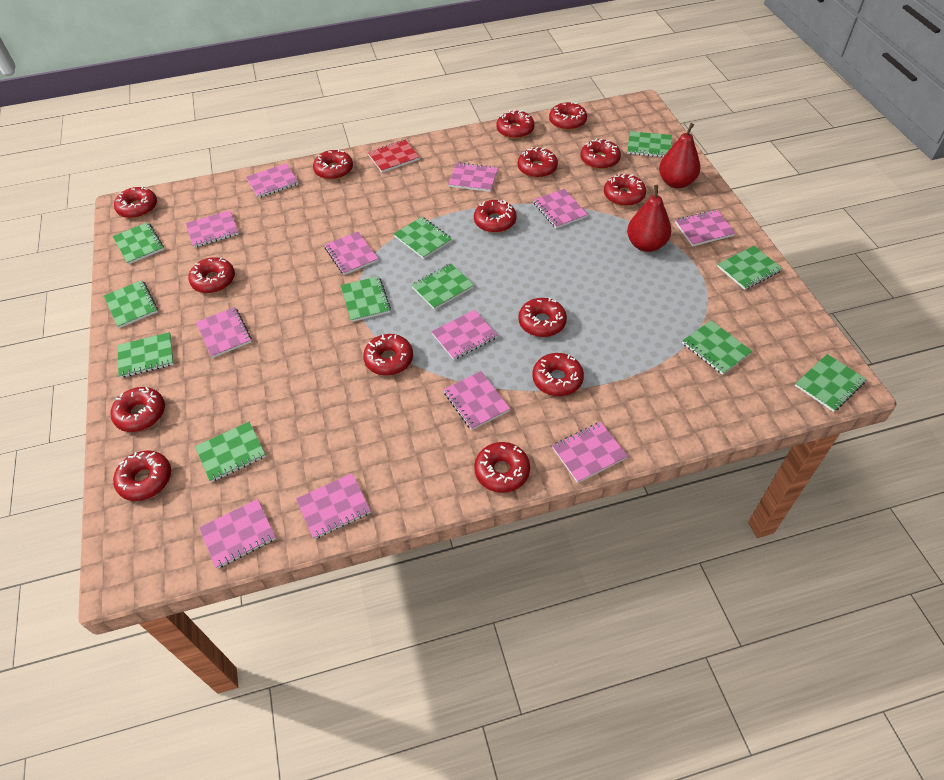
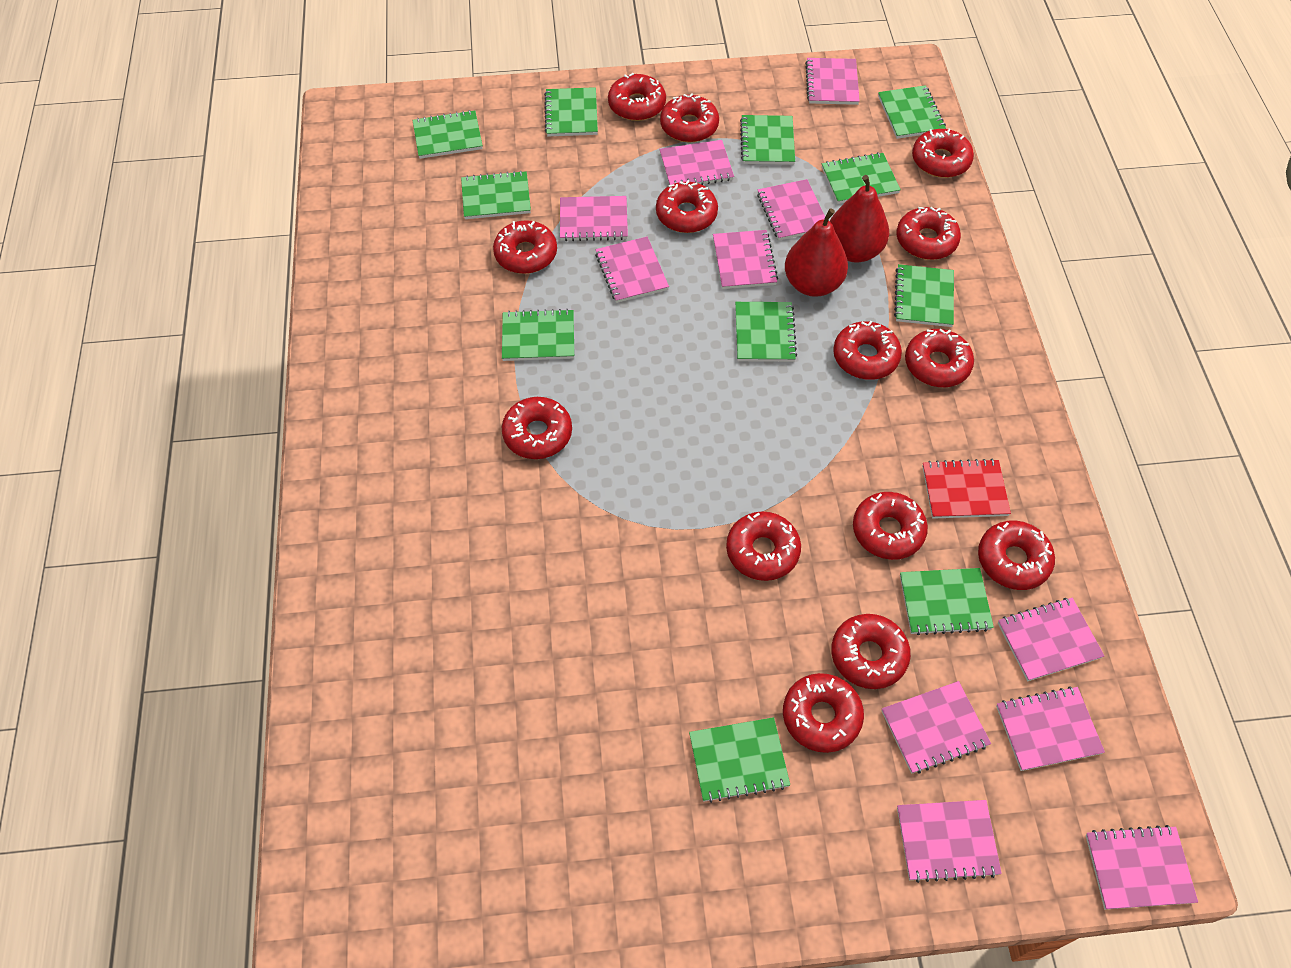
pink notebook: 12 -> 11
red donut: 15 -> 14

